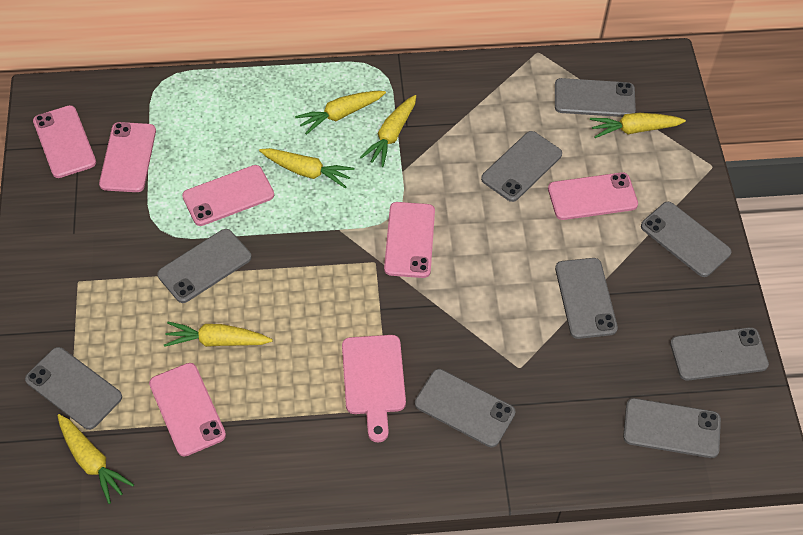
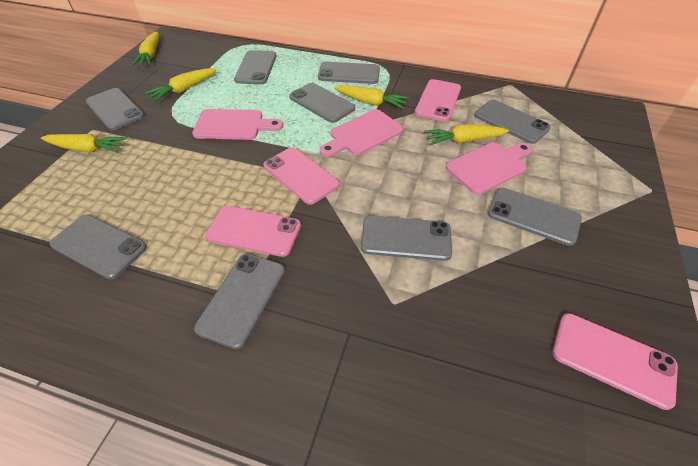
pink cutting board: 1 -> 3
pink phone: 6 -> 4
yellow carrot: 6 -> 5

